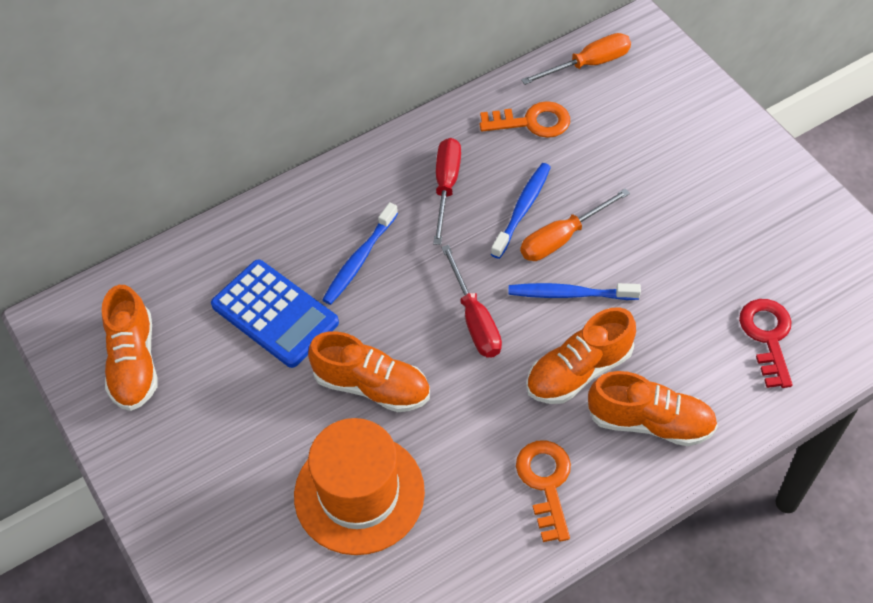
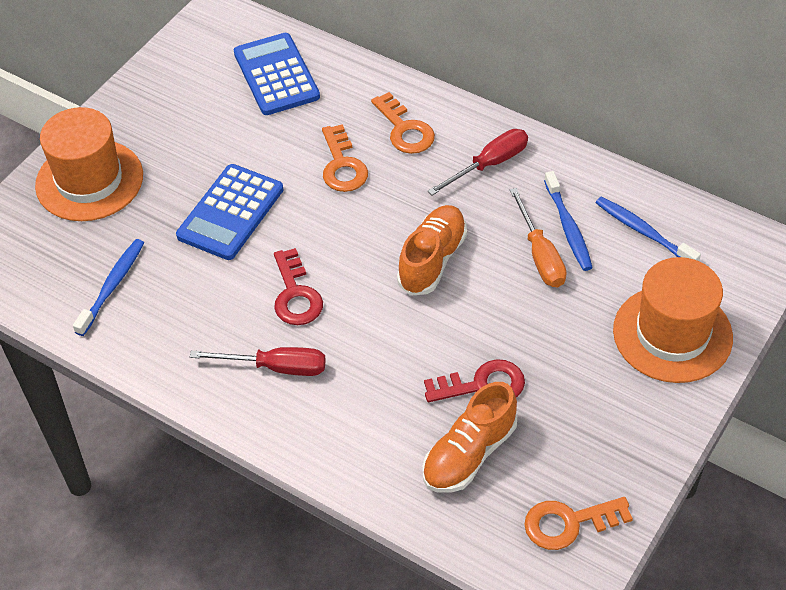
blue calculator: 1 -> 2
orange hat: 1 -> 2
orange key: 2 -> 3
orange screwdriver: 2 -> 1
orange shoe: 4 -> 2
red key: 1 -> 2

